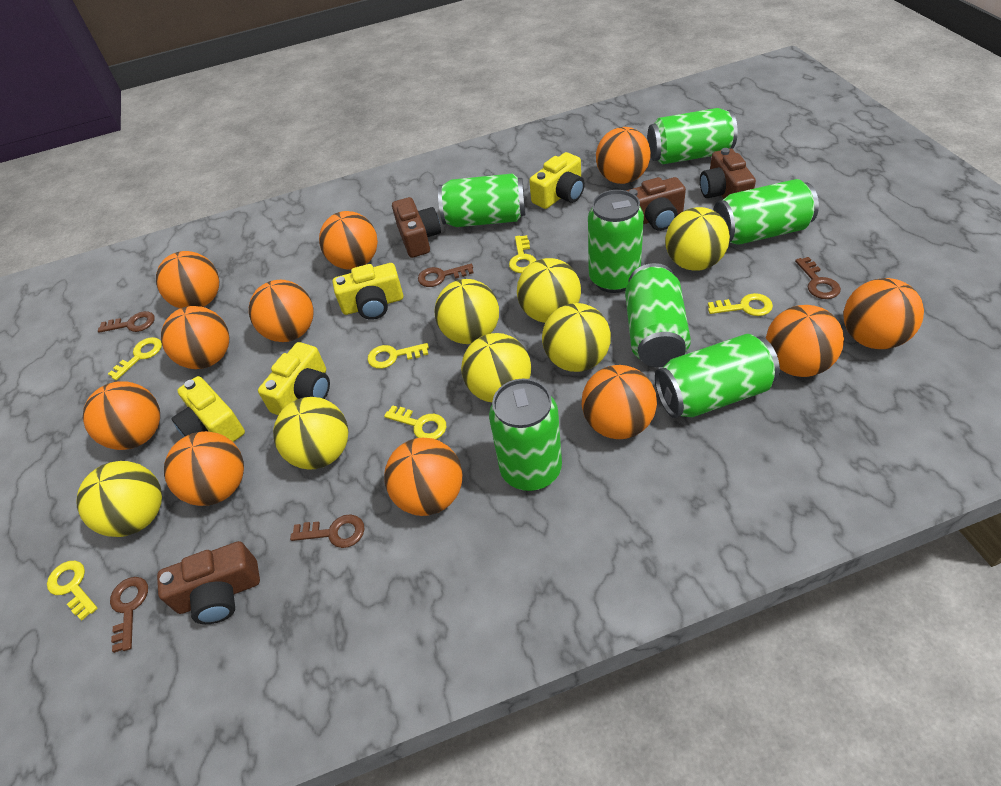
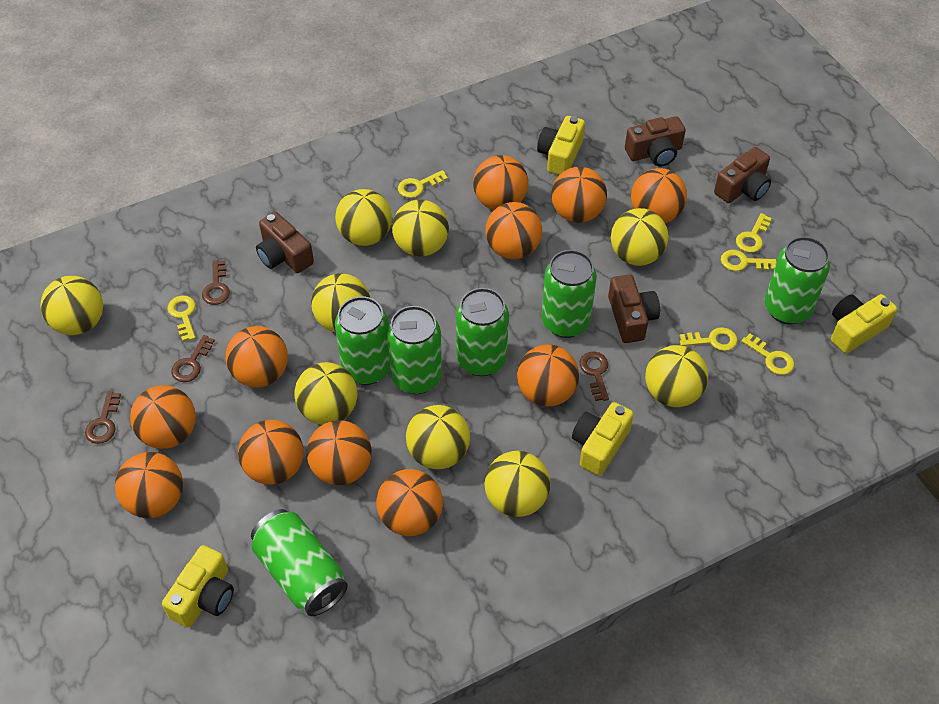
brown key: 5 -> 4
green can: 7 -> 6
yellow ball: 7 -> 9

